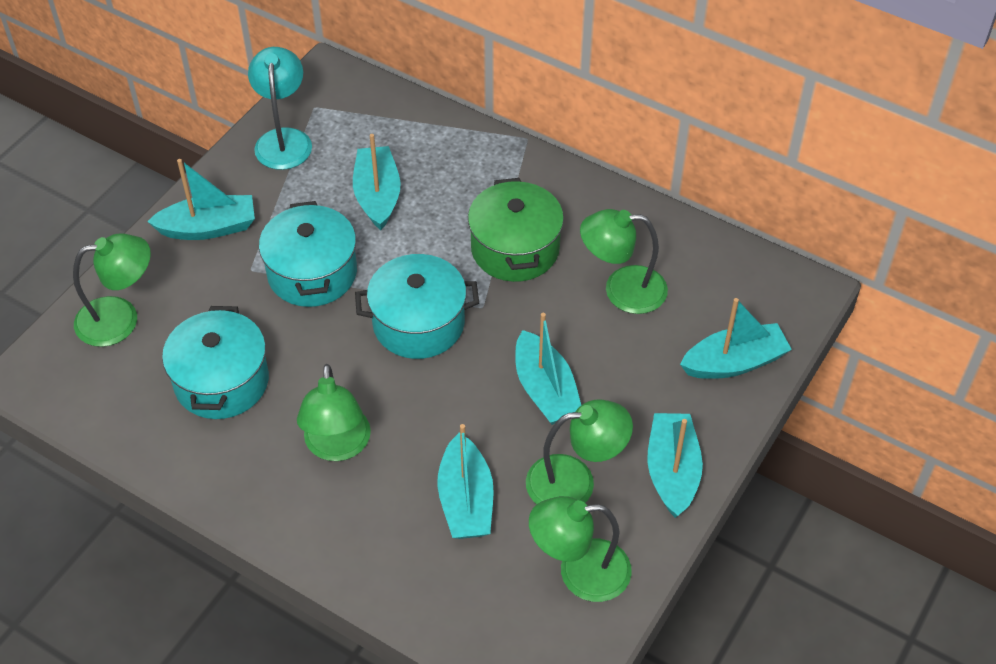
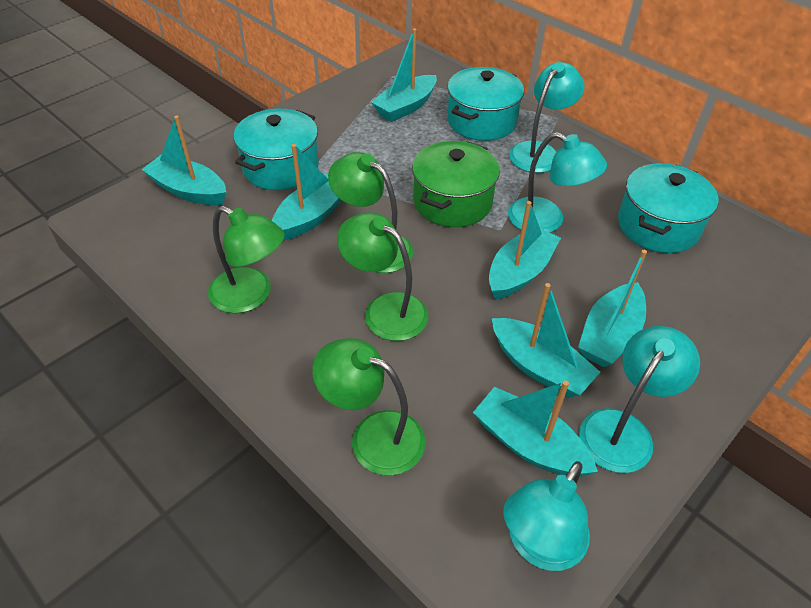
green lamp: 5 -> 4
turquoise boat: 6 -> 7
turquoise lamp: 1 -> 4

